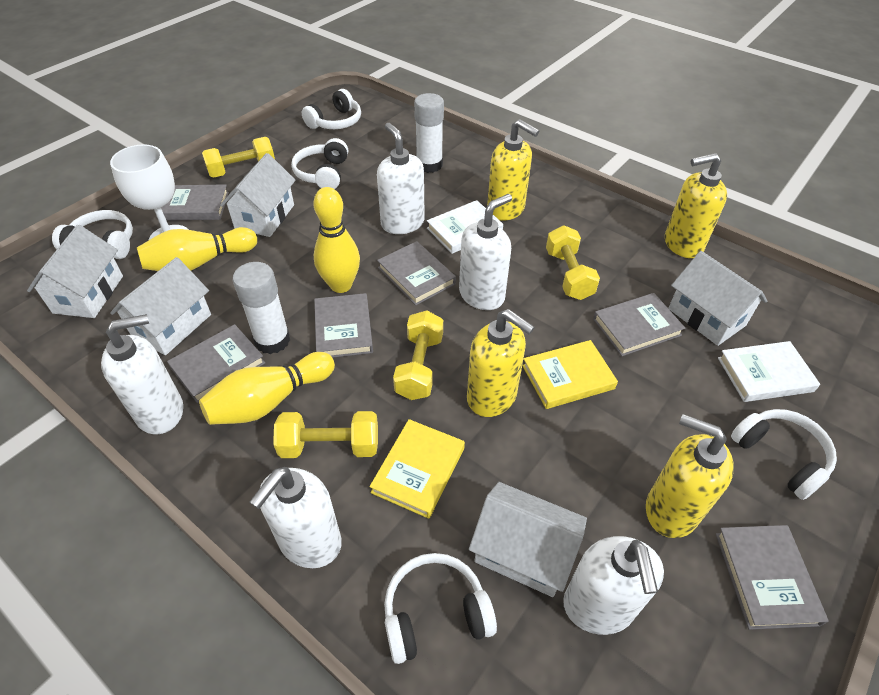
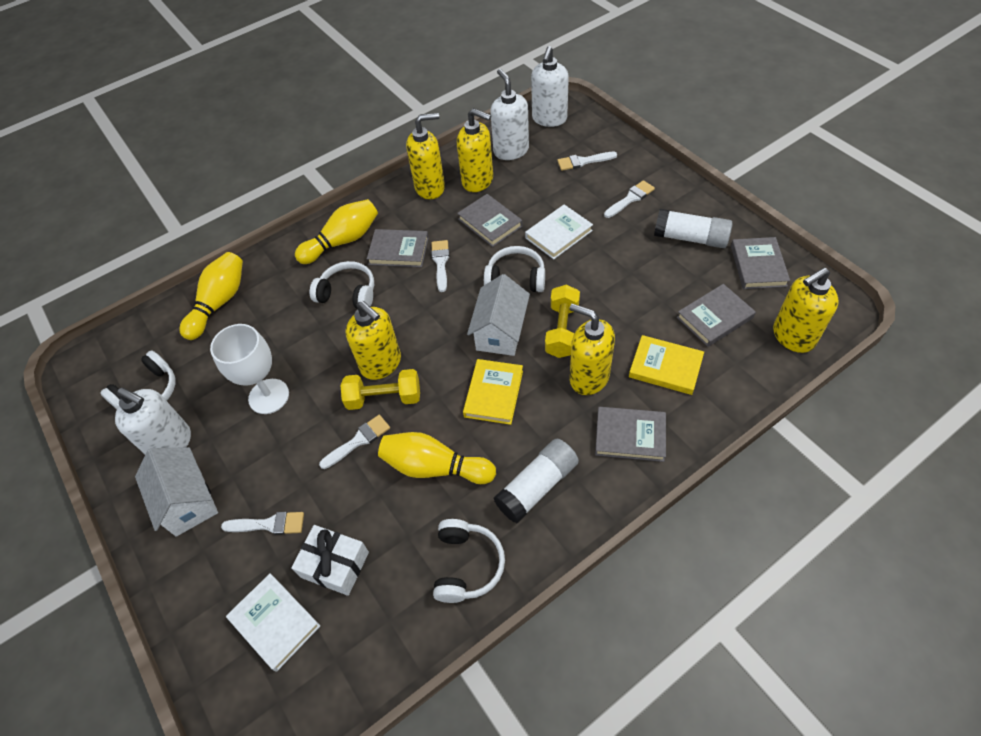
grey book: 6 -> 5
white brush: 0 -> 5
white gift: 0 -> 1
white headphones: 5 -> 4
white house: 5 -> 2
white soap dispenser: 5 -> 3
yellow dumbbell: 4 -> 2
yellow soap dispenser: 4 -> 5

